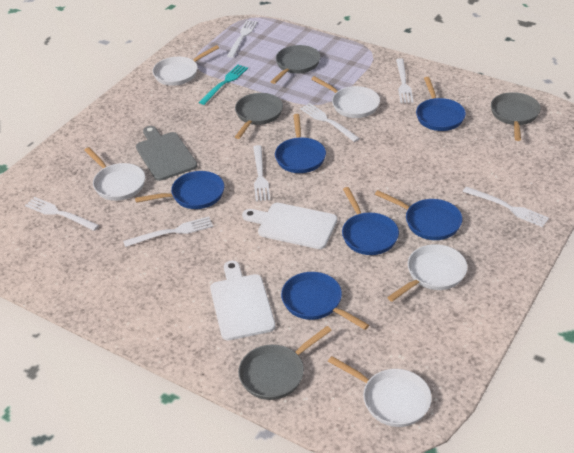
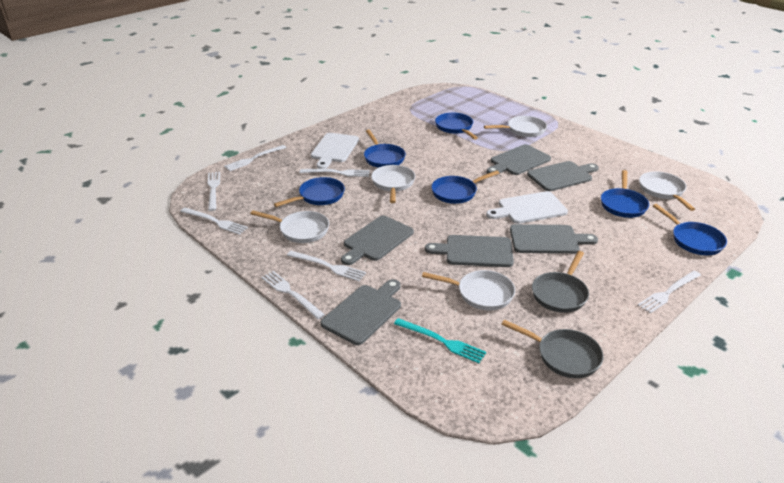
grey cutting board: 1 -> 6
grey pan: 4 -> 2

